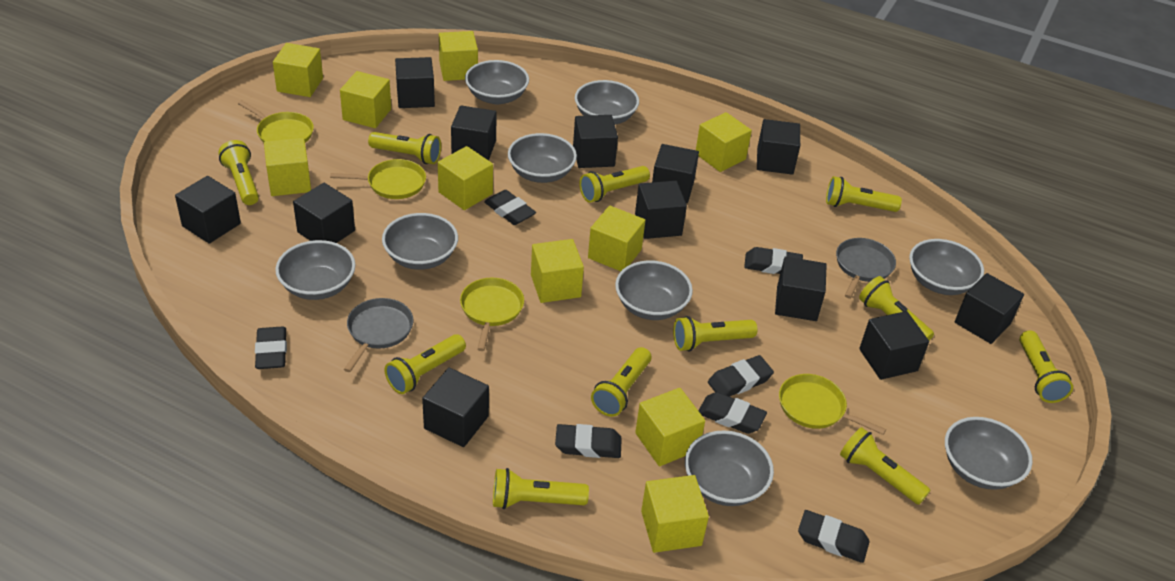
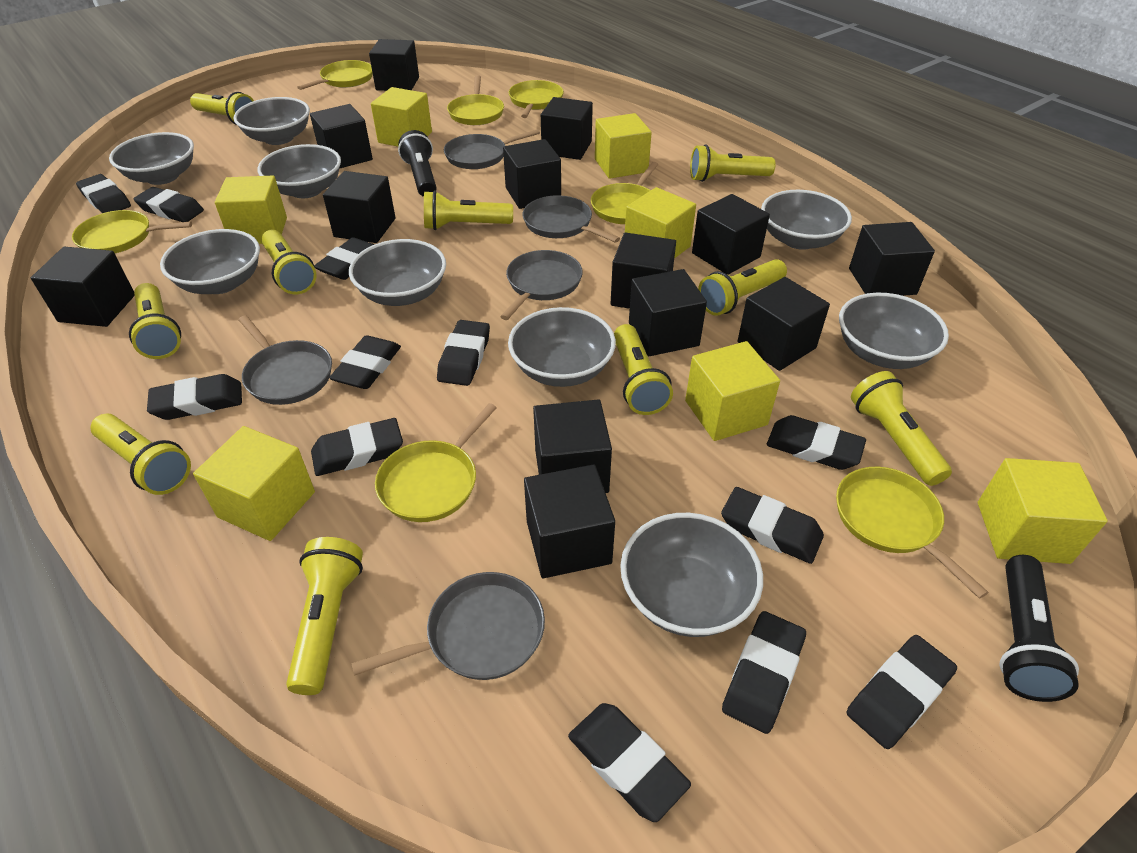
black cube: 12 -> 13
black eraser: 7 -> 12
black flashlight: 0 -> 2
grey pan: 2 -> 5
yellow cube: 10 -> 7
yellow flashlight: 11 -> 10
yellow pan: 4 -> 7

